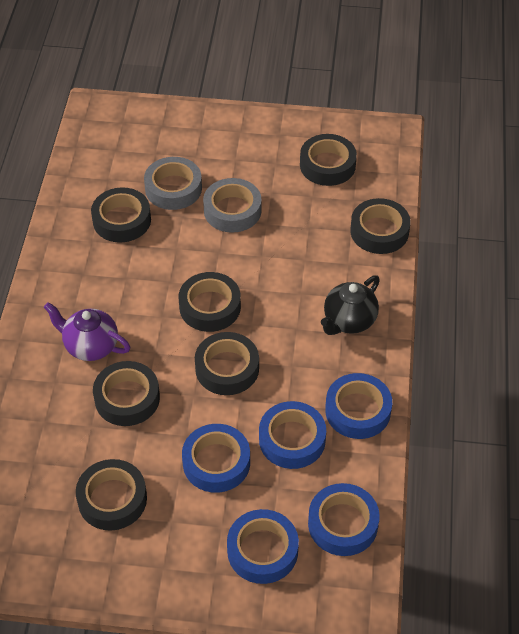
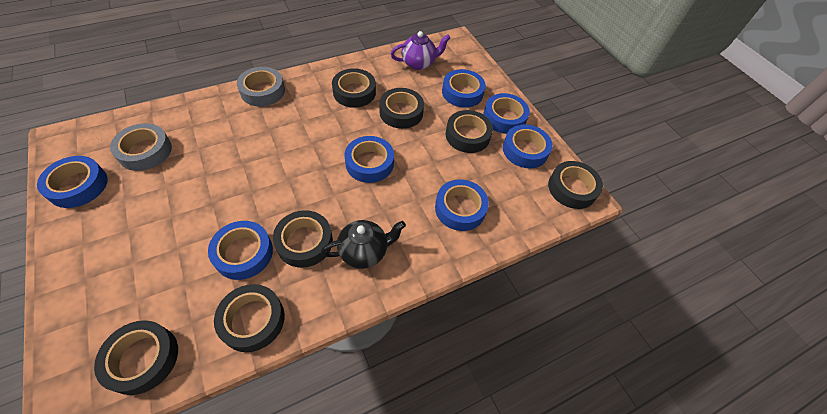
blue tape: 5 -> 7

